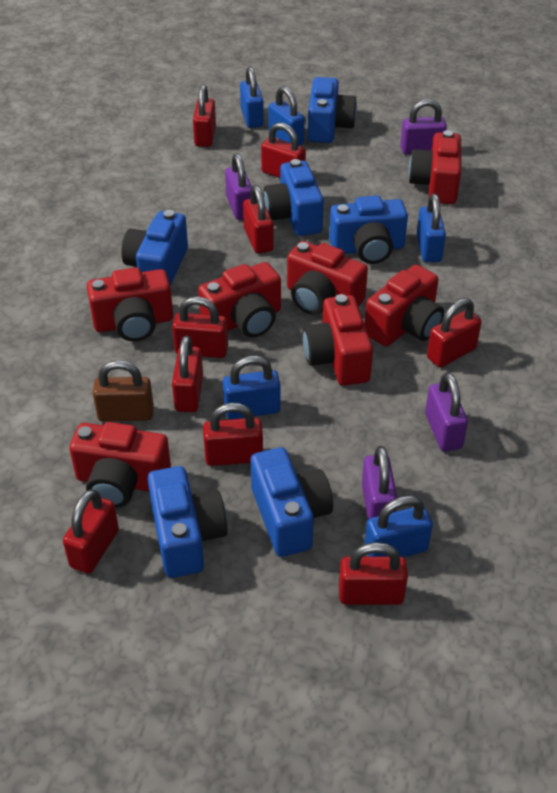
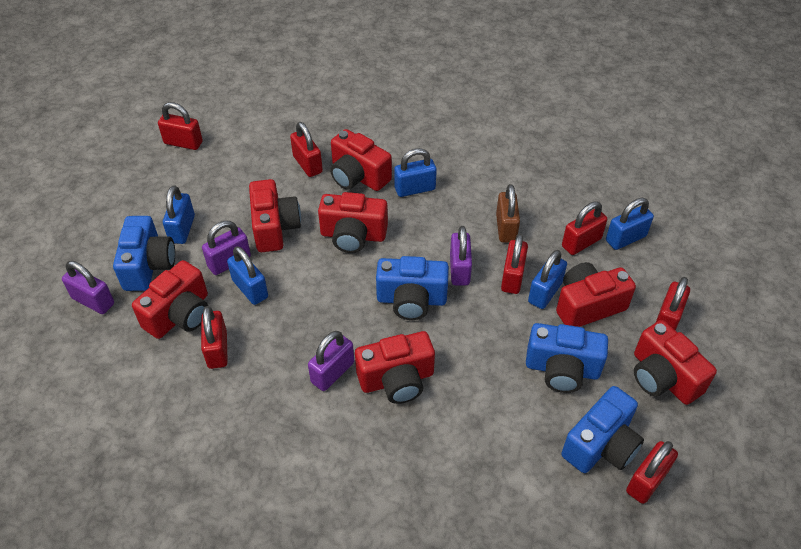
blue camera: 6 -> 4
red padlock: 9 -> 7

